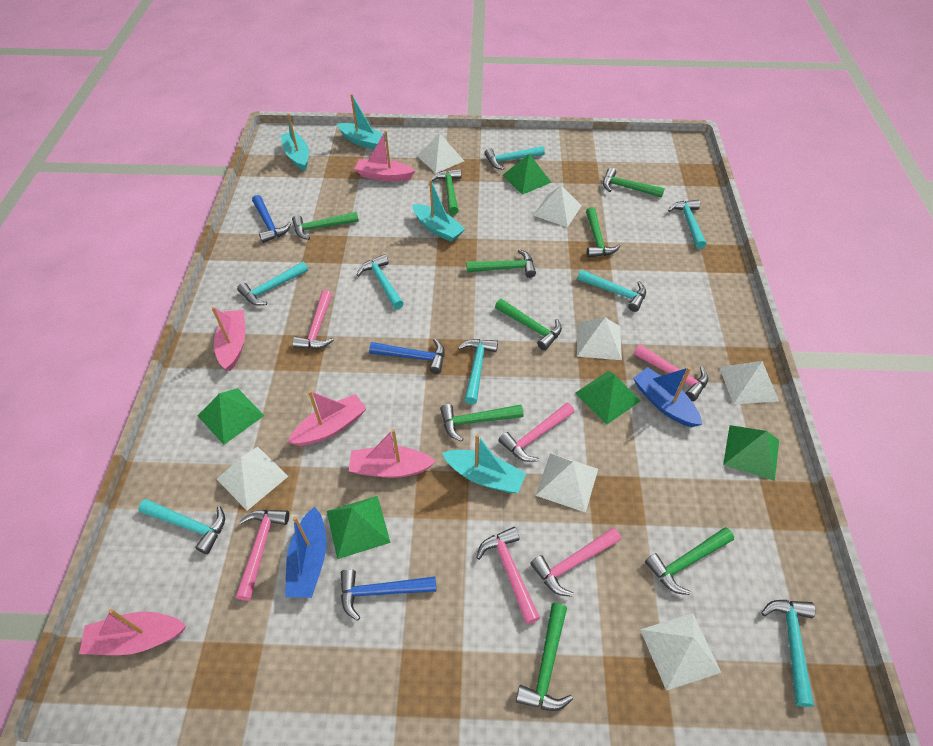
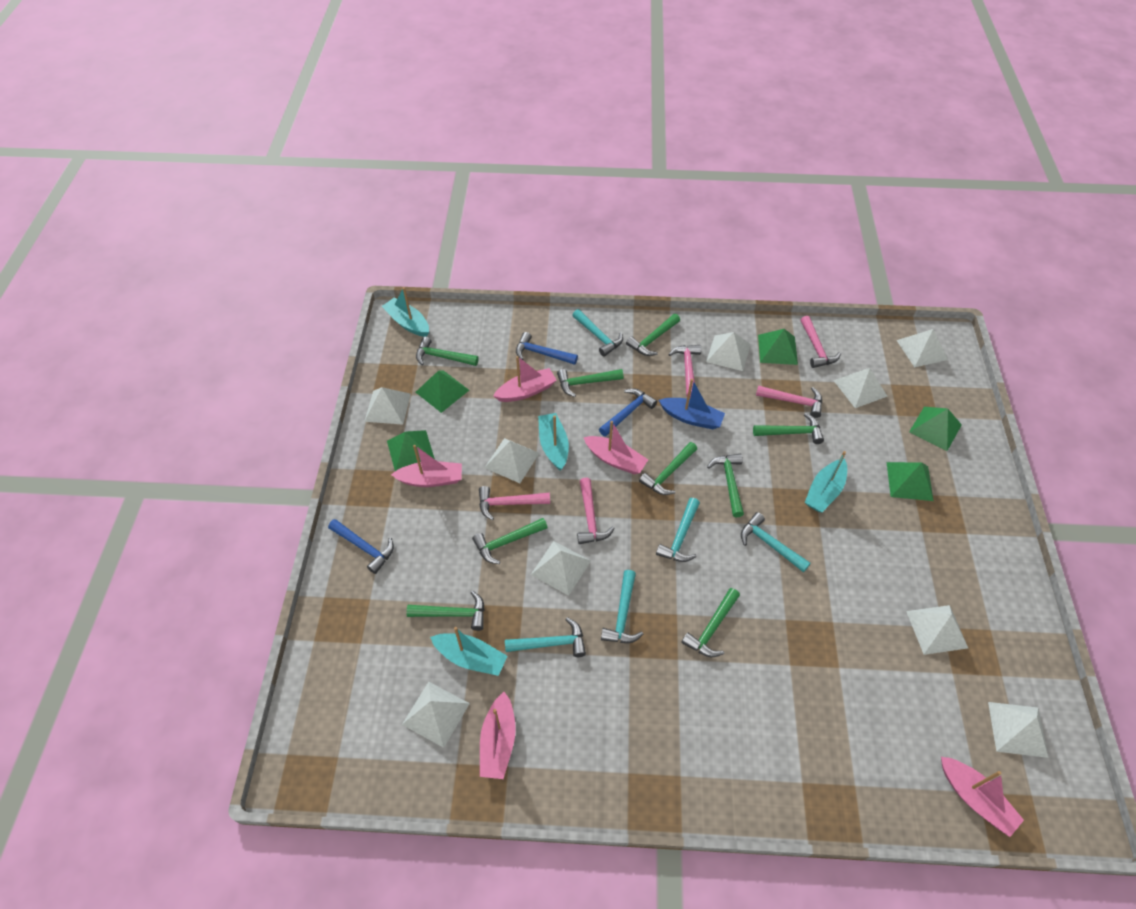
blue boat: 2 -> 1
pink hammer: 6 -> 5
turquoise hammer: 8 -> 5
white pyramid: 7 -> 9

